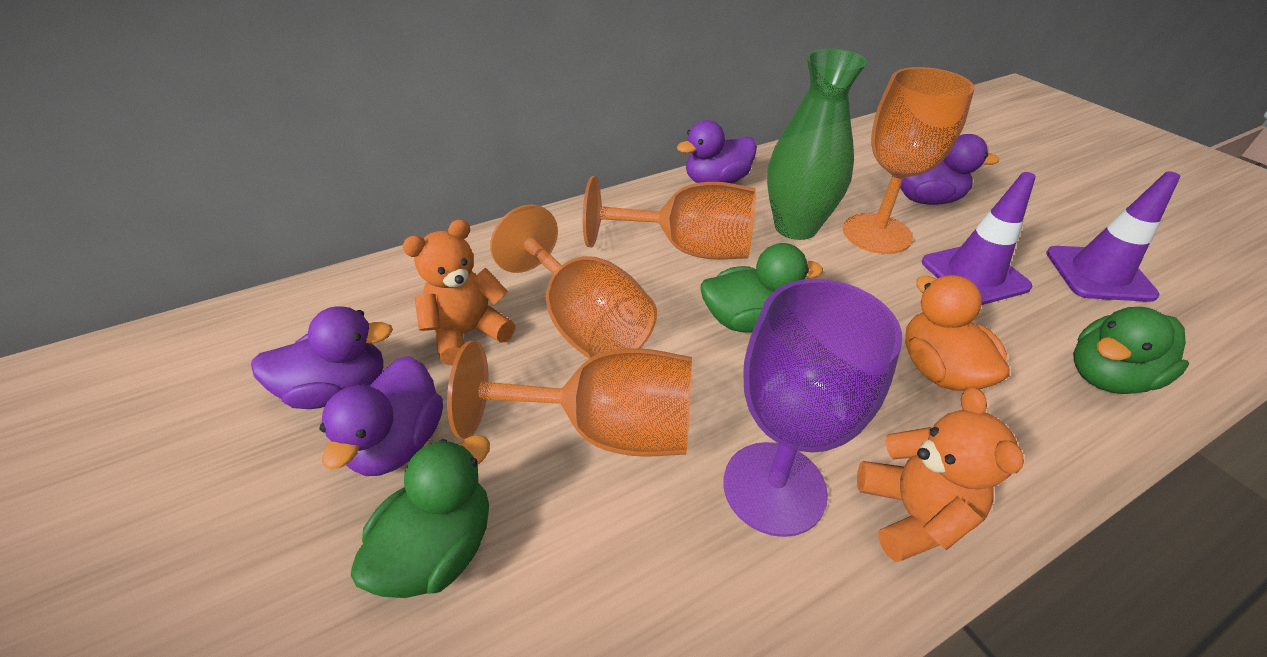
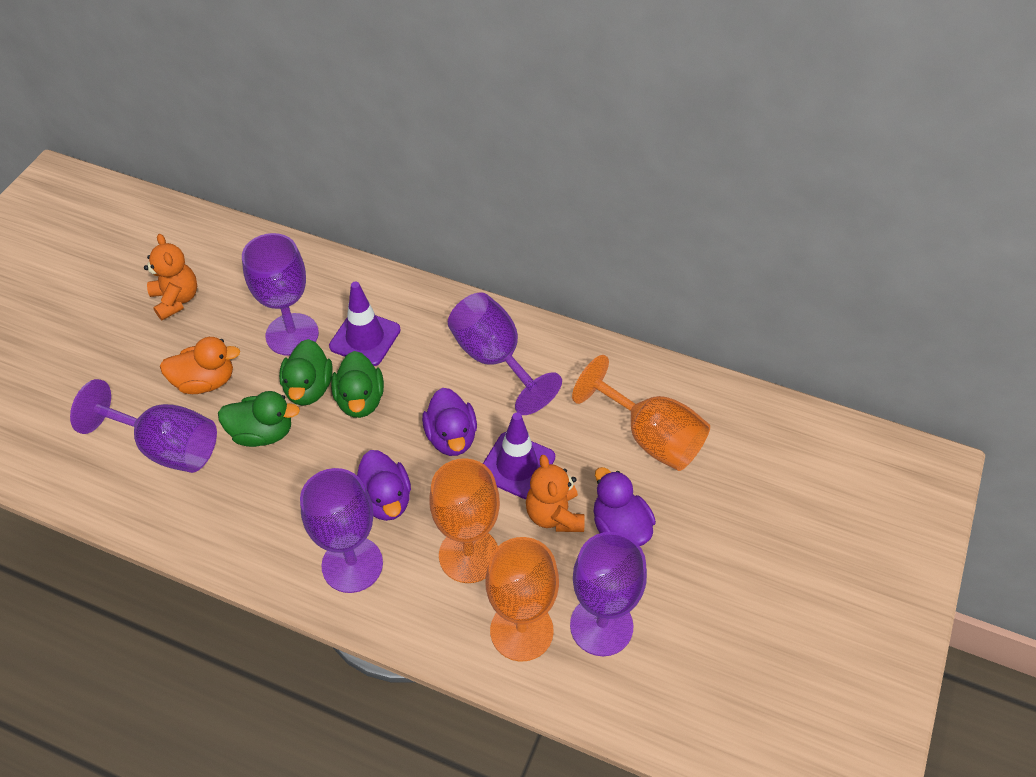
green vase: 1 -> 0
orange goblet: 4 -> 3
purple duck: 4 -> 3
purple goblet: 1 -> 5

